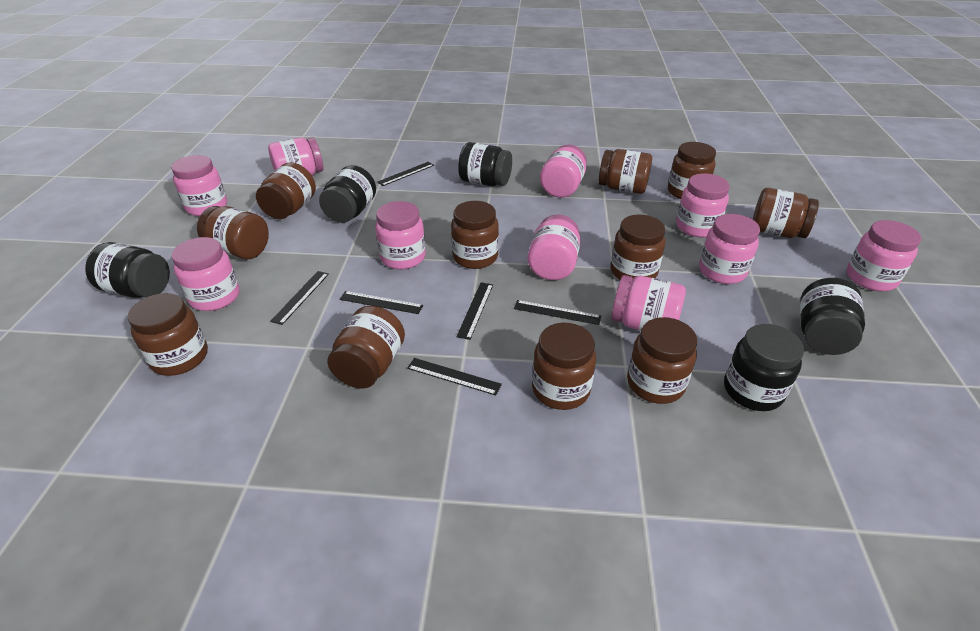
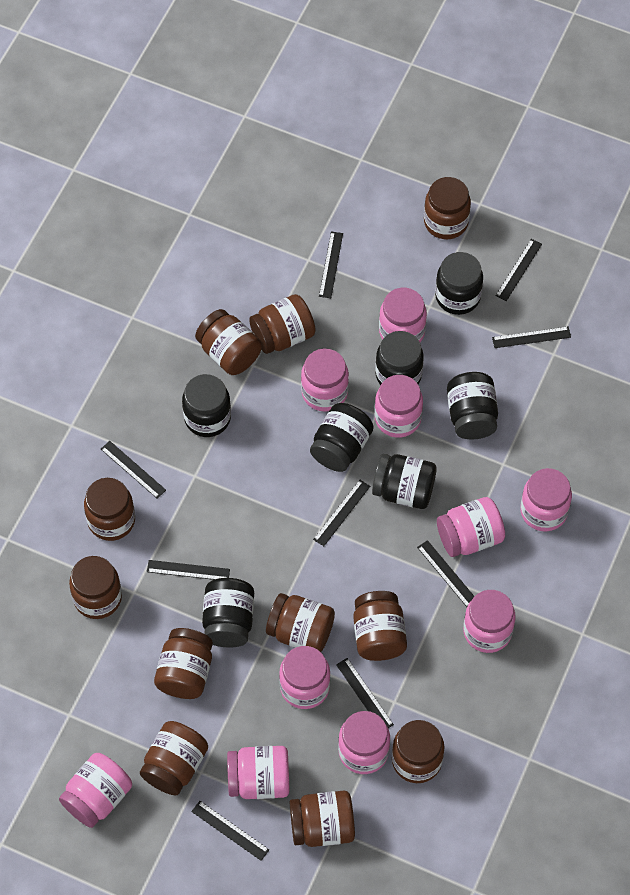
black jar: 5 -> 7
black ruler: 6 -> 9

